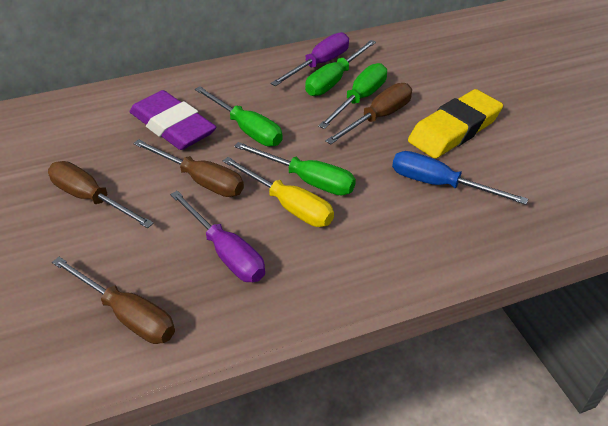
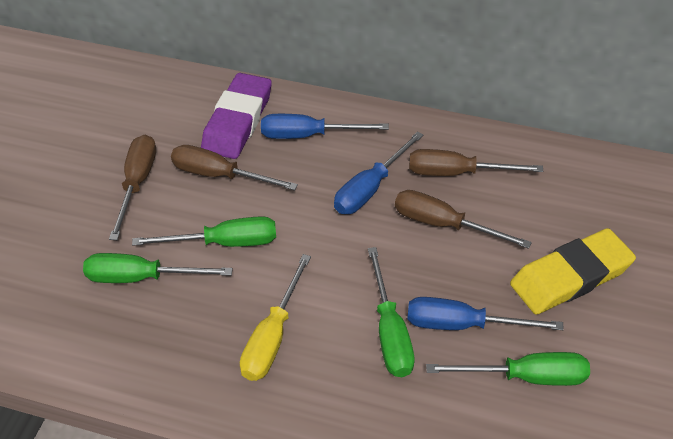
blue screwdriver: 1 -> 3
purple screwdriver: 2 -> 0

